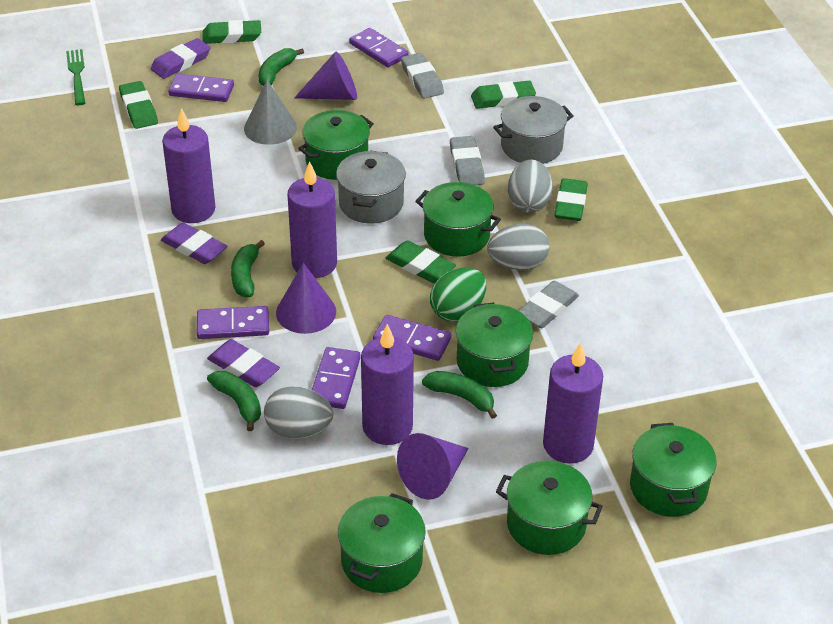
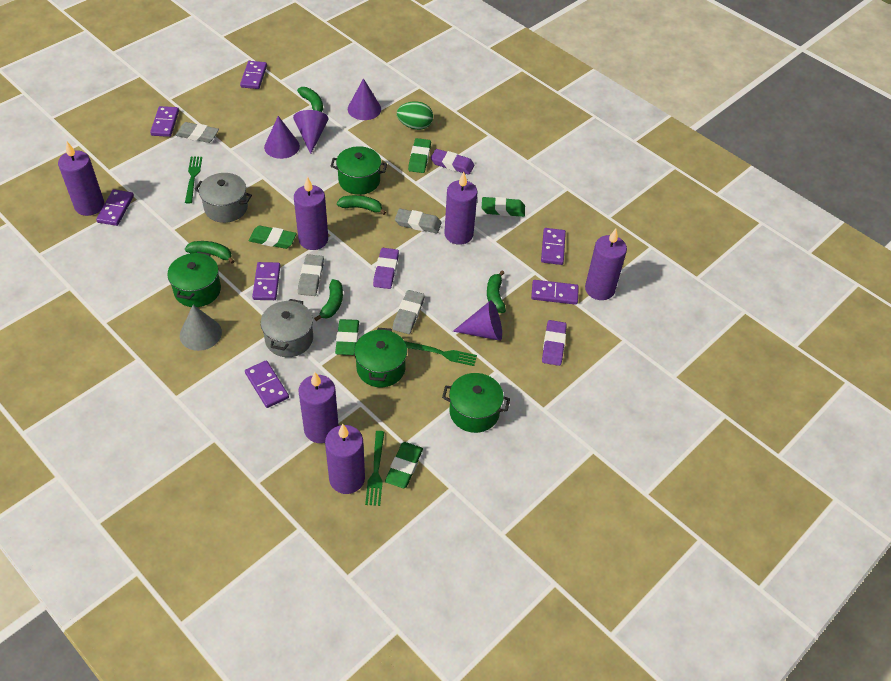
green banana: 4 -> 5
green fork: 1 -> 3
green pot: 6 -> 4
grey egg: 3 -> 0
grey eraser: 3 -> 4
purple candle: 4 -> 6
purple cone: 3 -> 4
purple domino: 5 -> 7

